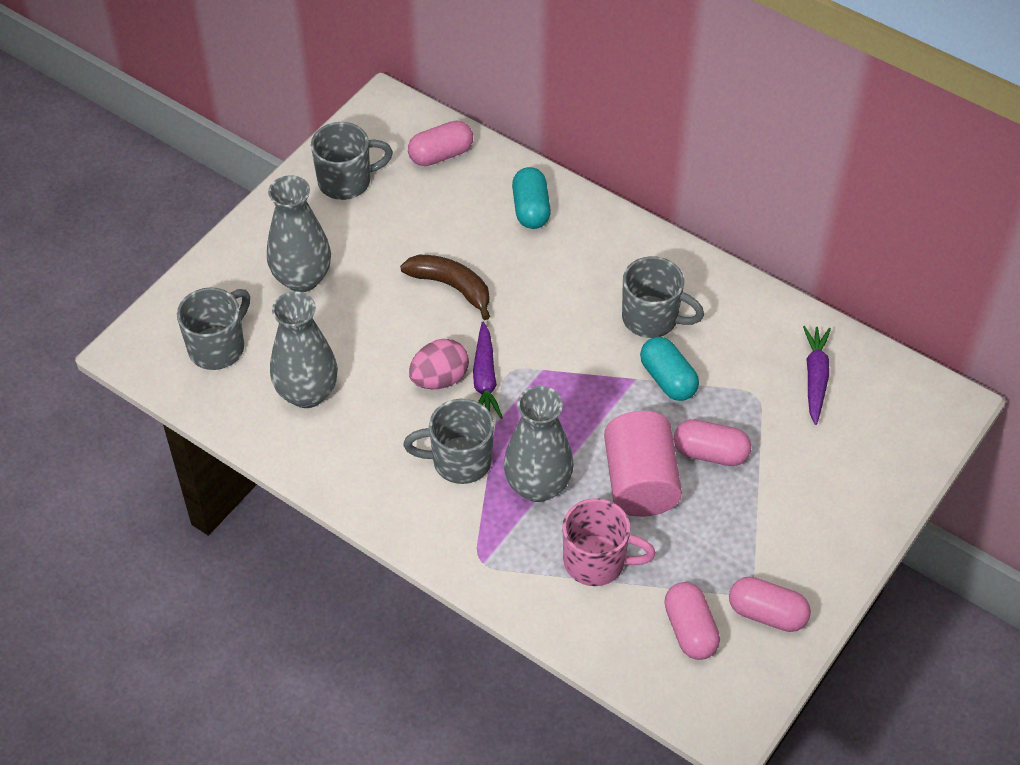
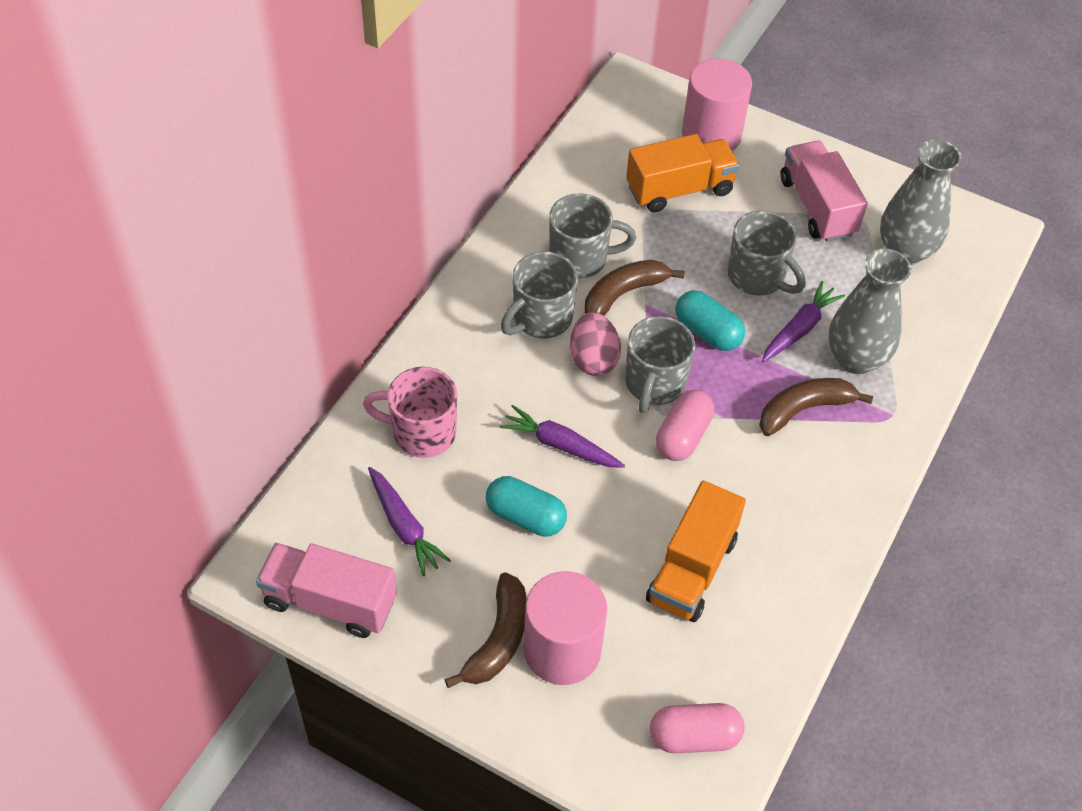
brown banana: 1 -> 3
grey vase: 3 -> 2
orange truck: 0 -> 2
pink capsule: 4 -> 2
pink cylinder: 1 -> 2
pink truck: 0 -> 2
purple carrot: 2 -> 3

